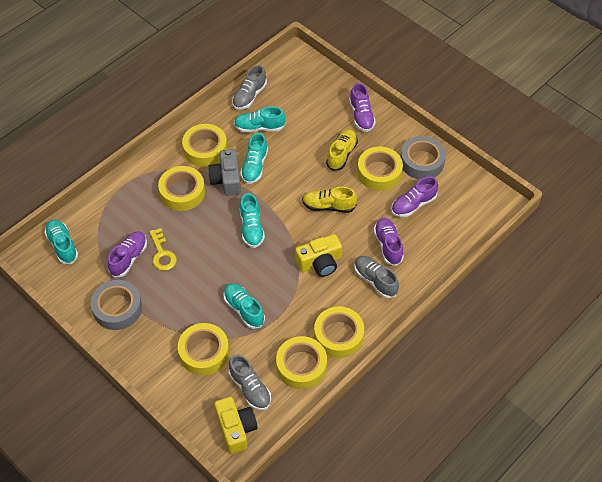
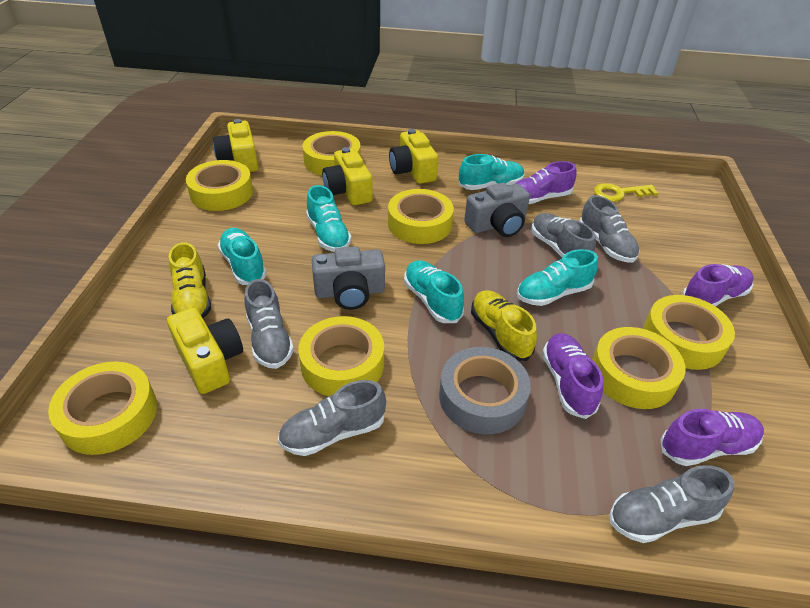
grey camera: 1 -> 2
grey shoe: 3 -> 5
grey tape: 2 -> 1
yellow camera: 2 -> 4
yellow tape: 6 -> 7

